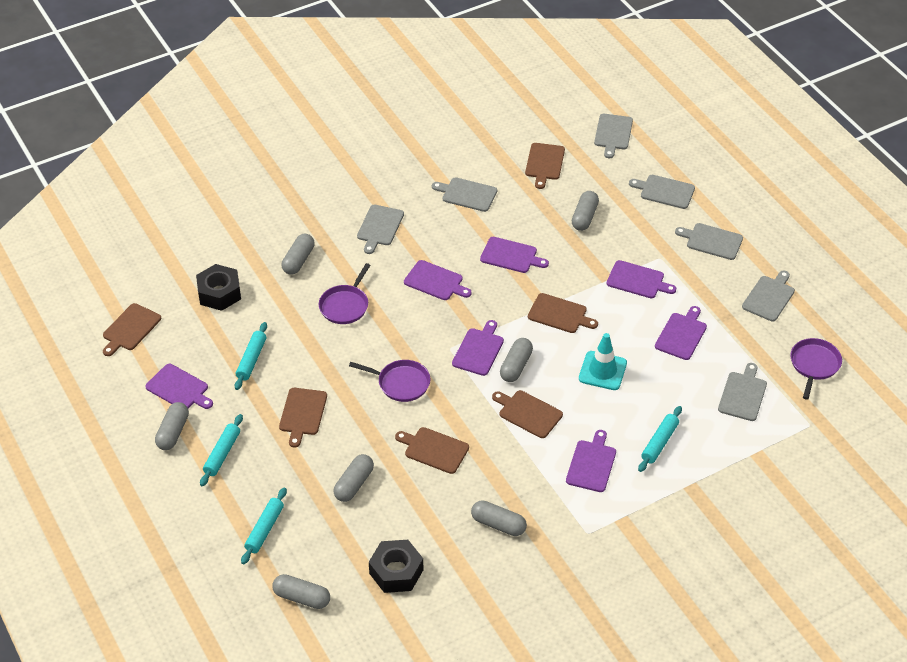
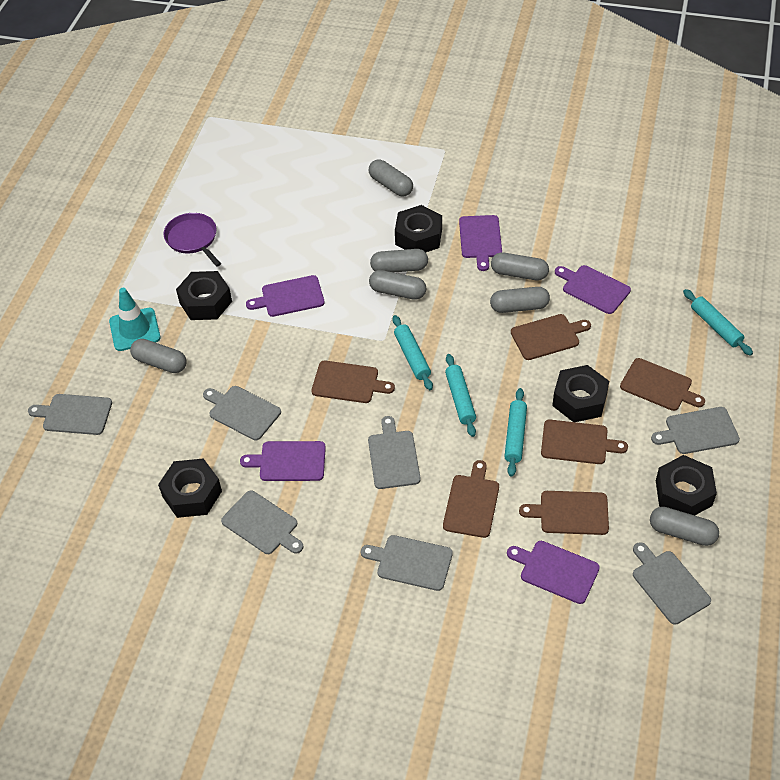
black nut: 2 -> 5
purple cutting board: 7 -> 5
purple pan: 3 -> 1

